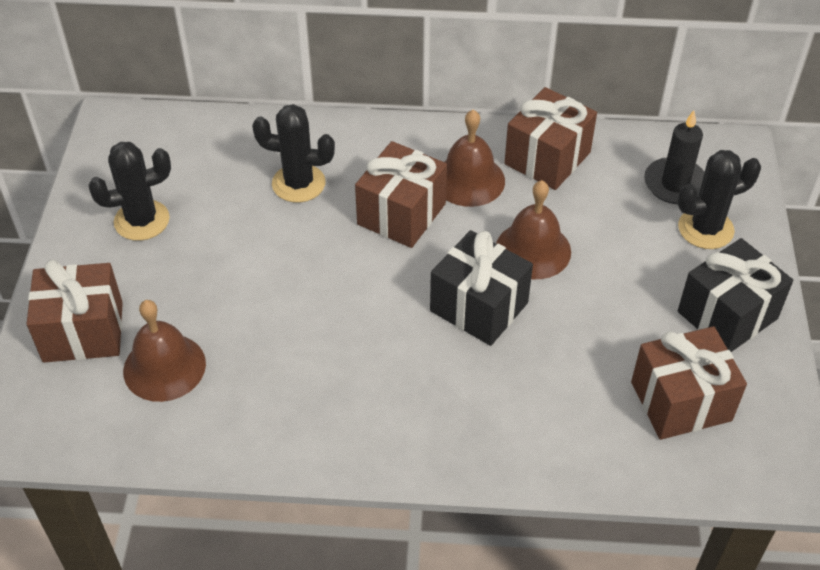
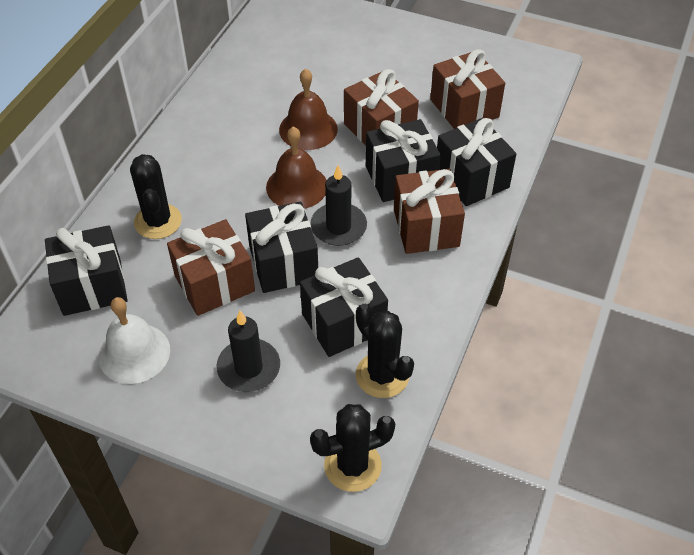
black candle: 1 -> 2
black gift: 2 -> 5
brown bell: 3 -> 2
white bell: 0 -> 1

